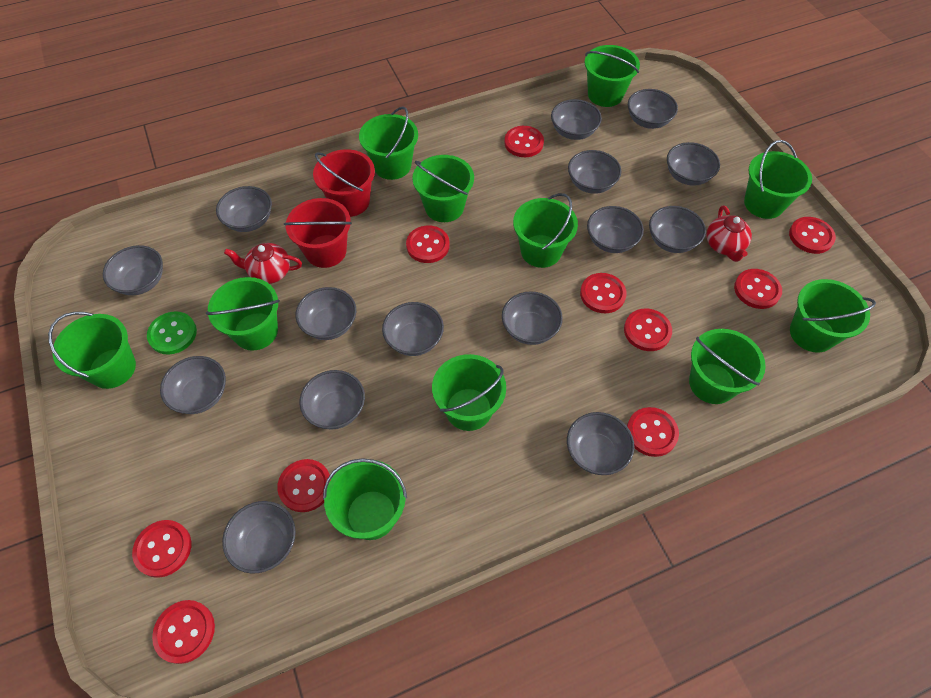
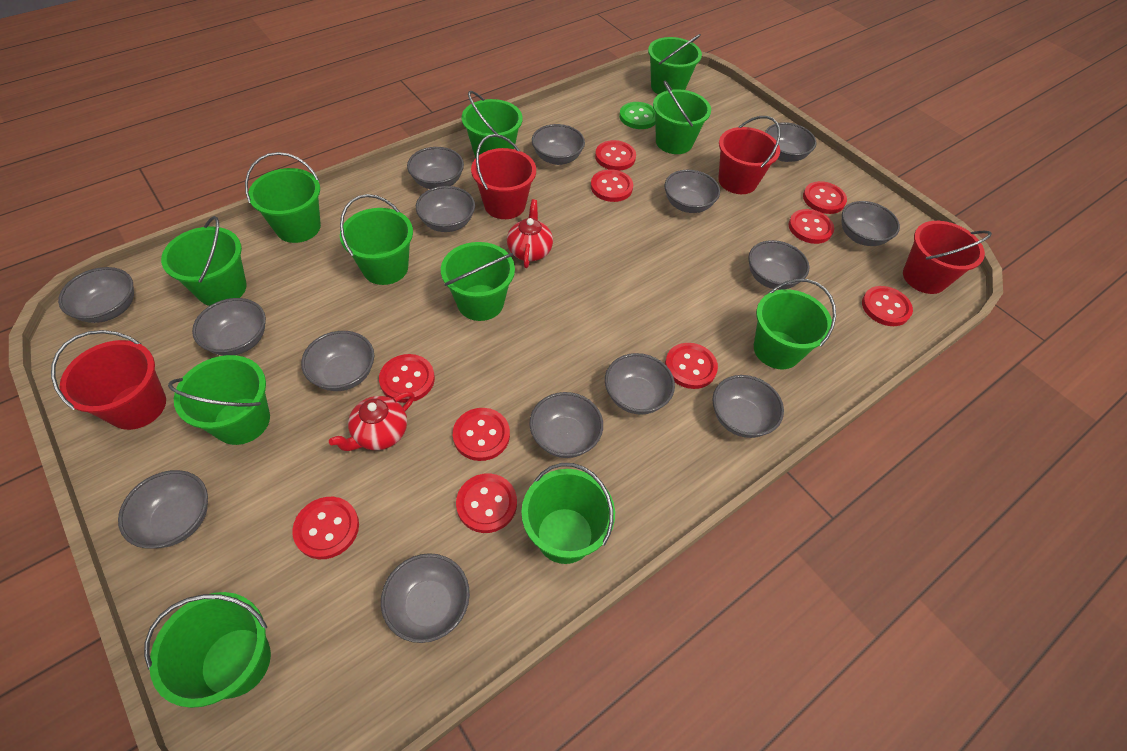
red bucket: 2 -> 4

